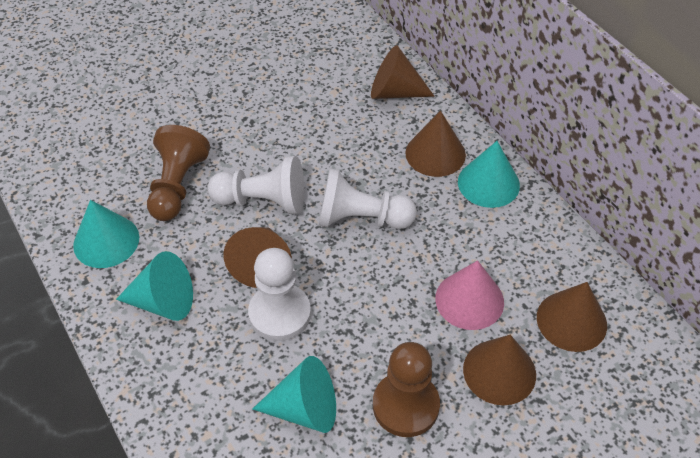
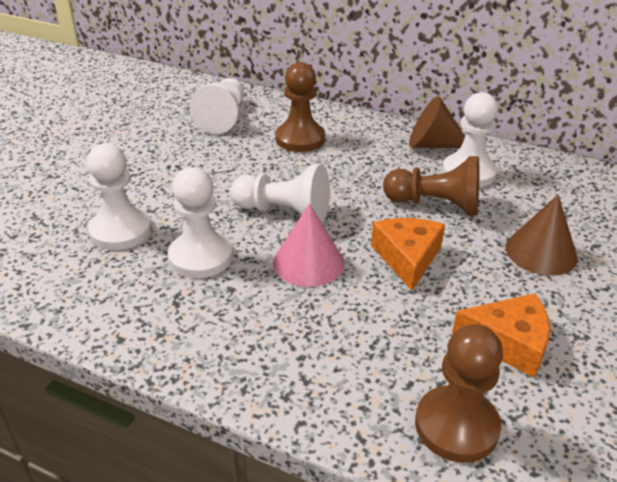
brown cone: 5 -> 2
brown pawn: 2 -> 3
orange cheese: 0 -> 2
turquoise cone: 4 -> 0
white pawn: 3 -> 5

